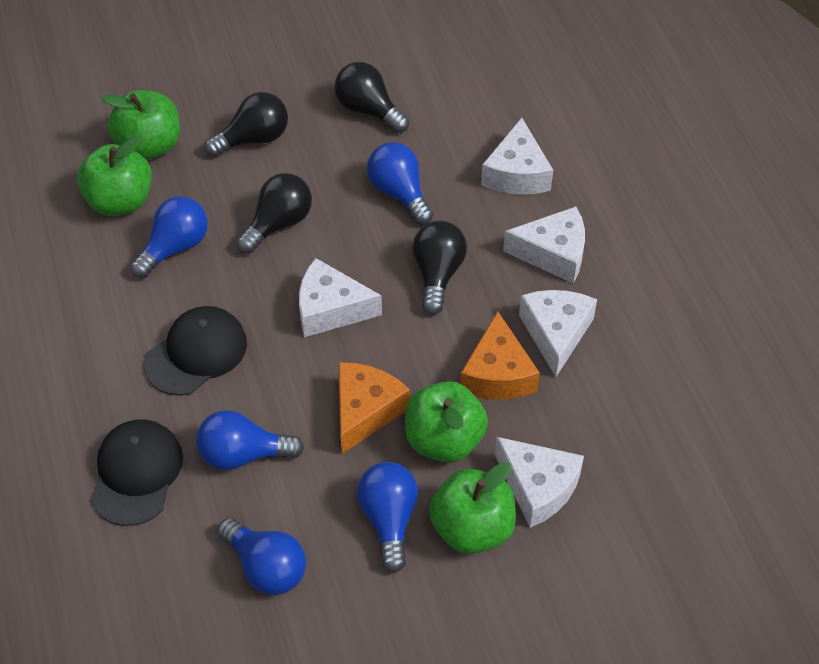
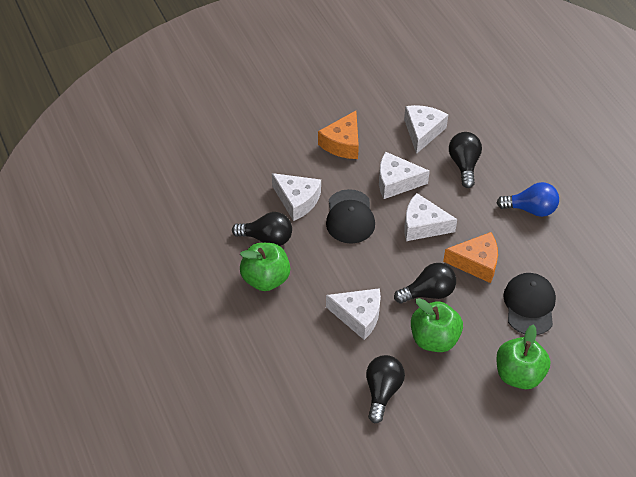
blue light bulb: 5 -> 1
green apple: 4 -> 3

